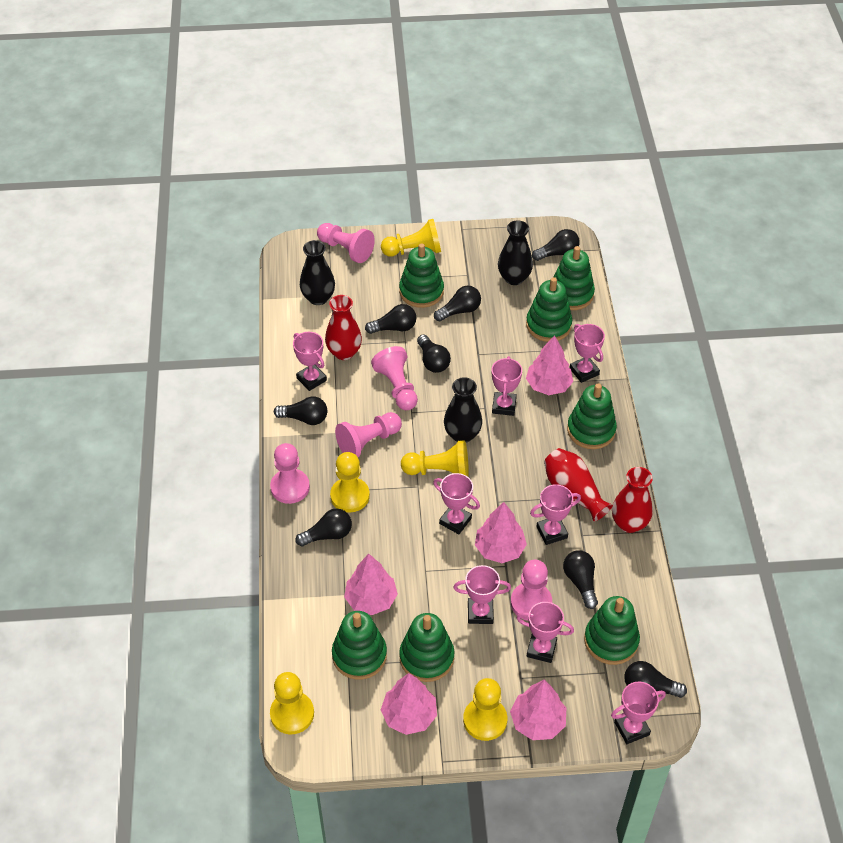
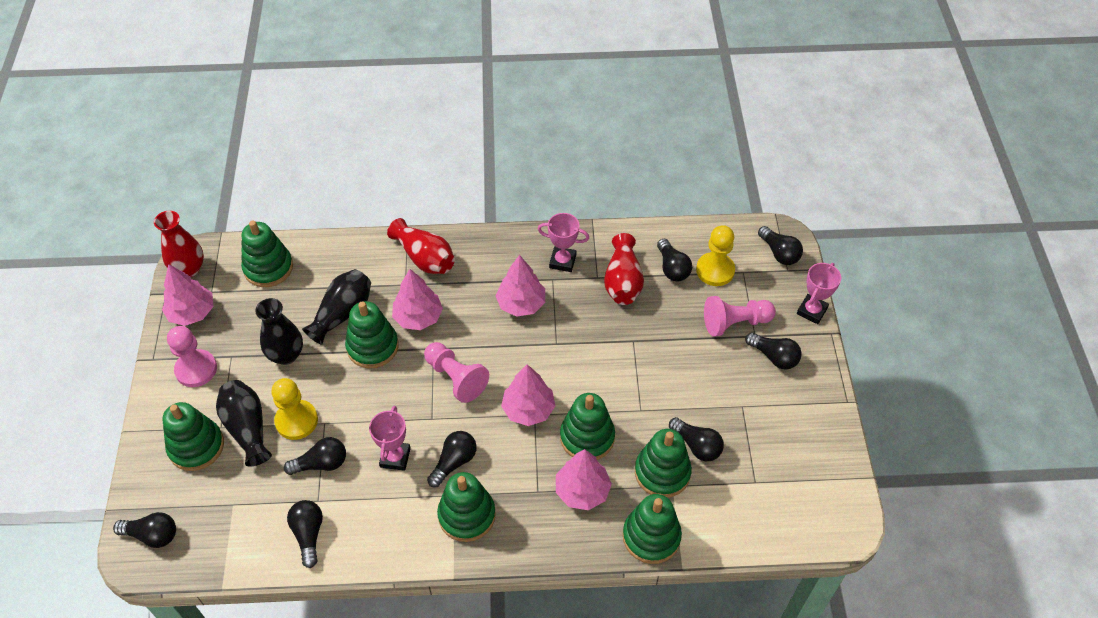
pink pawn: 5 -> 3
pink trophy: 8 -> 3
yellow pawn: 5 -> 2

